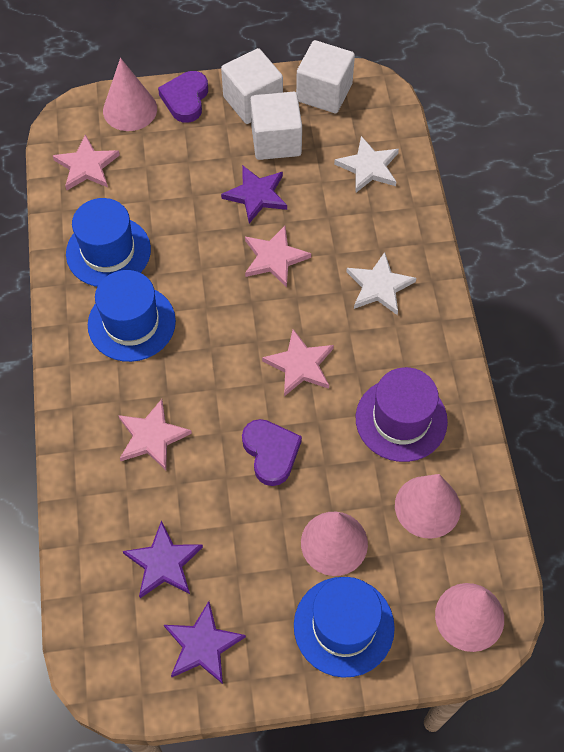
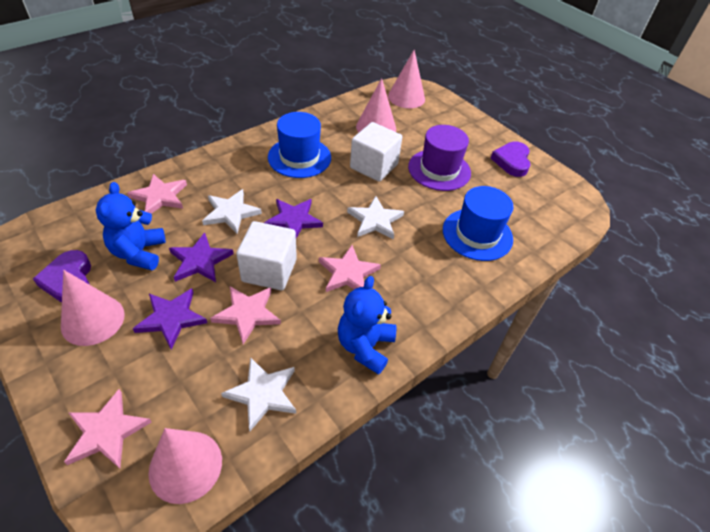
blue hat: 3 -> 2
blue teddy bear: 0 -> 2
white cube: 3 -> 2
white star: 2 -> 3

